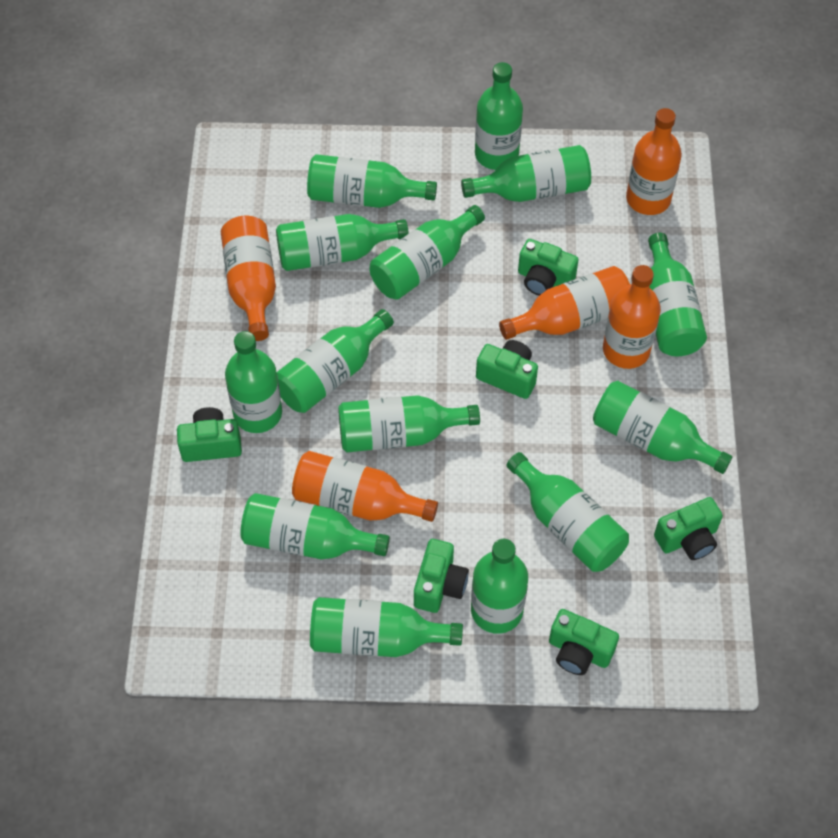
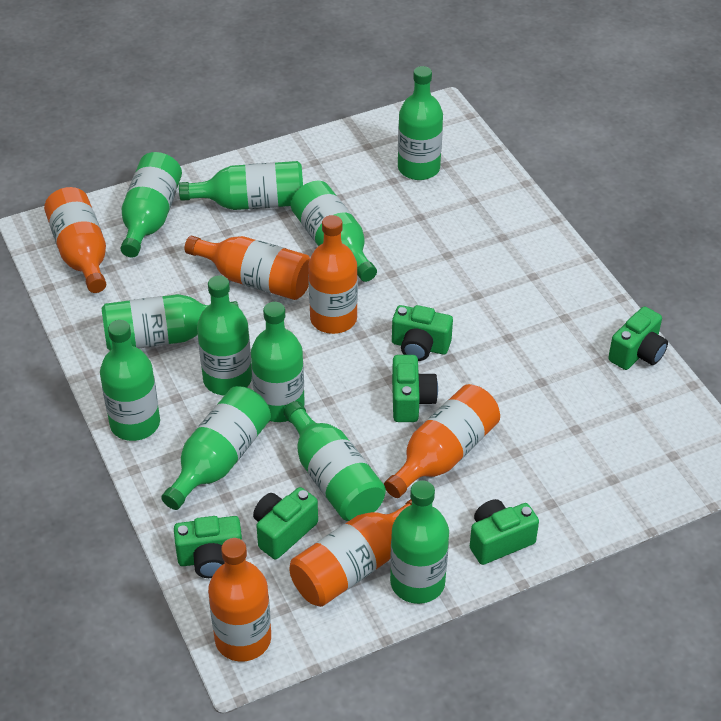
green bottle: 14 -> 11
orange bottle: 5 -> 6

